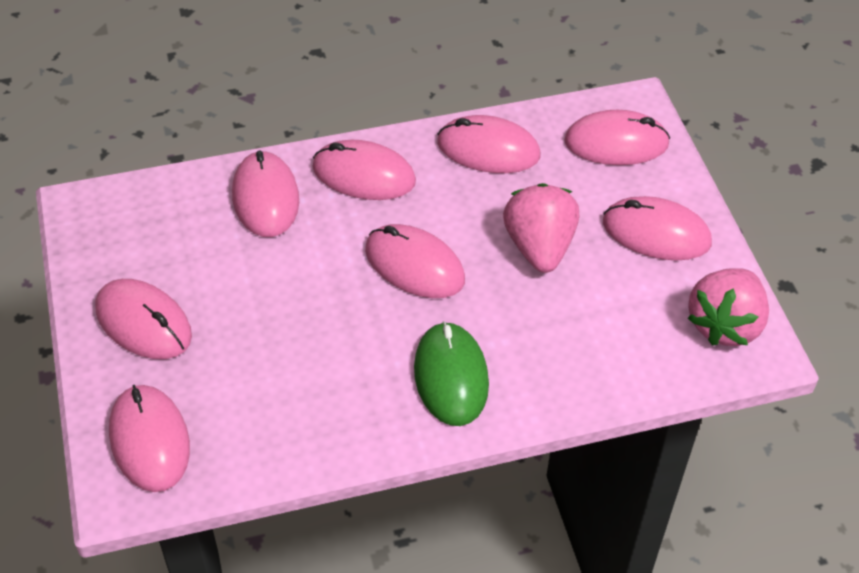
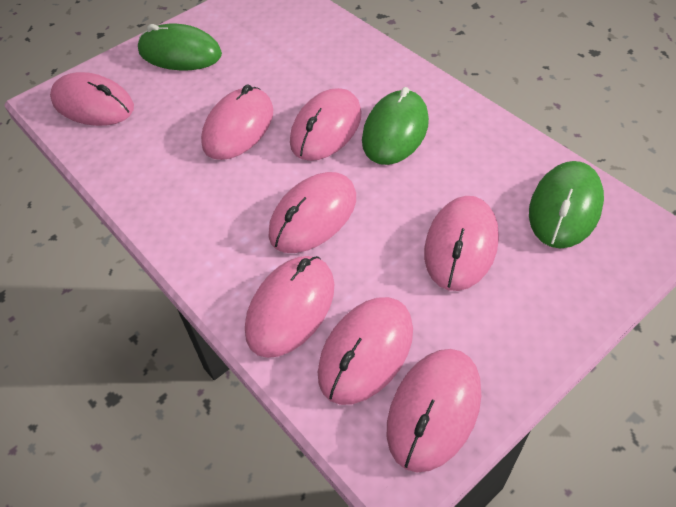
green mouse: 1 -> 3
pink strawberry: 2 -> 0

